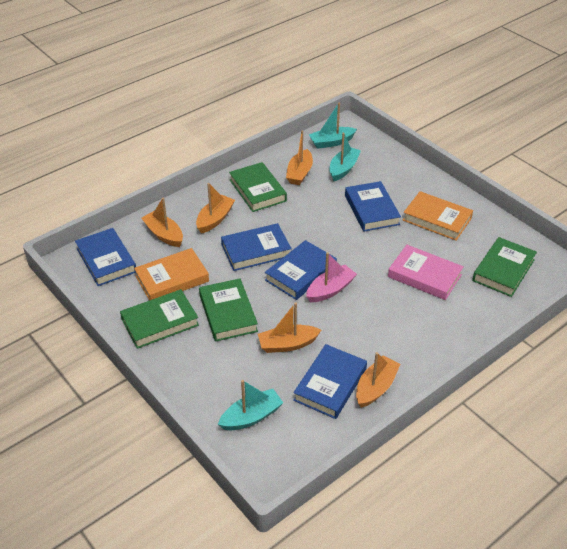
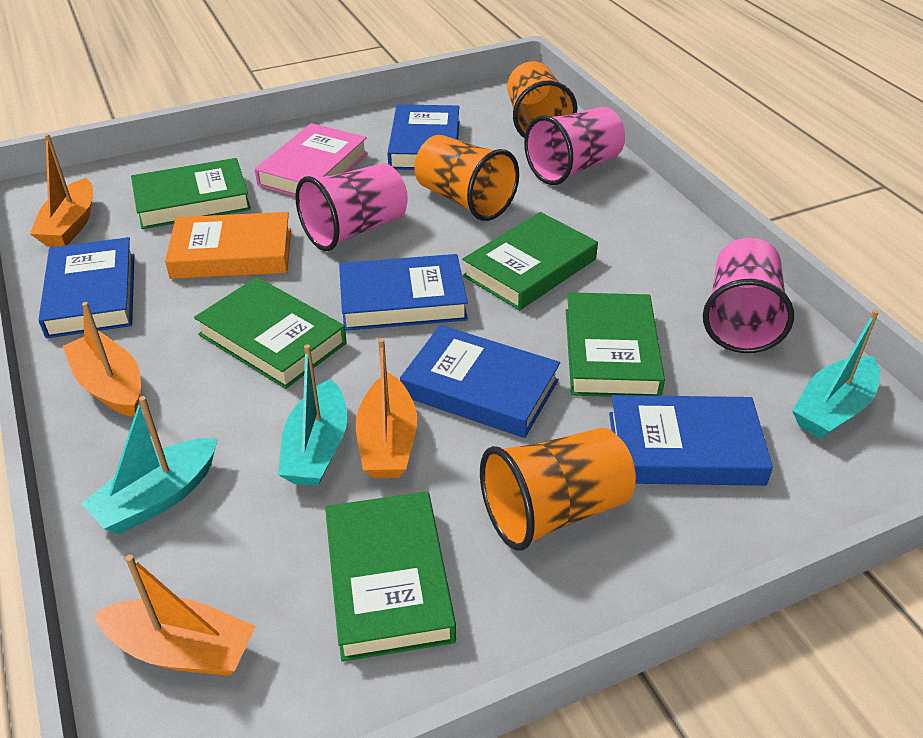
green book: 4 -> 5
orange boat: 5 -> 4
orange book: 2 -> 1
orange cup: 0 -> 3
pink boat: 1 -> 0
pink cup: 0 -> 3

